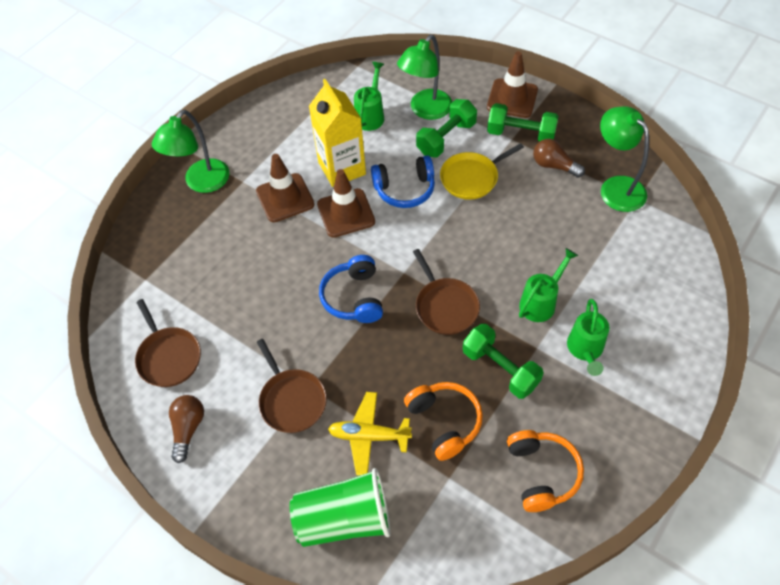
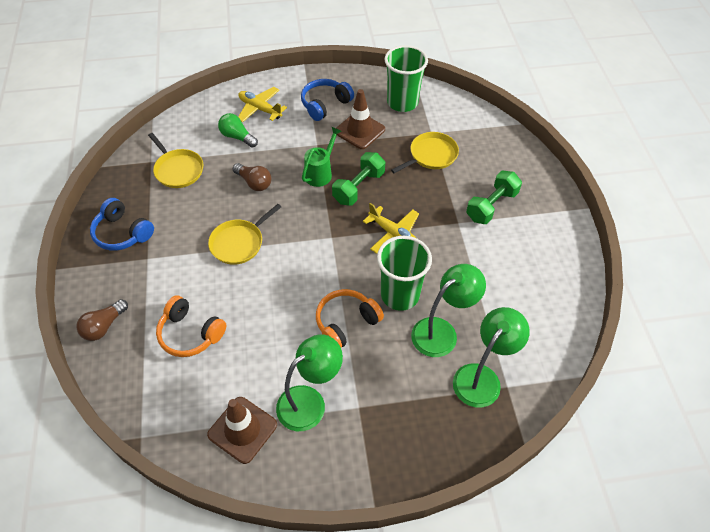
brown pan: 3 -> 0
brown traffic cone: 3 -> 2
green cup: 1 -> 2
green dumbbell: 3 -> 2
green light bulb: 0 -> 1
green watering can: 3 -> 1
yellow carton: 1 -> 0
yellow pan: 1 -> 3
yellow plane: 1 -> 2

